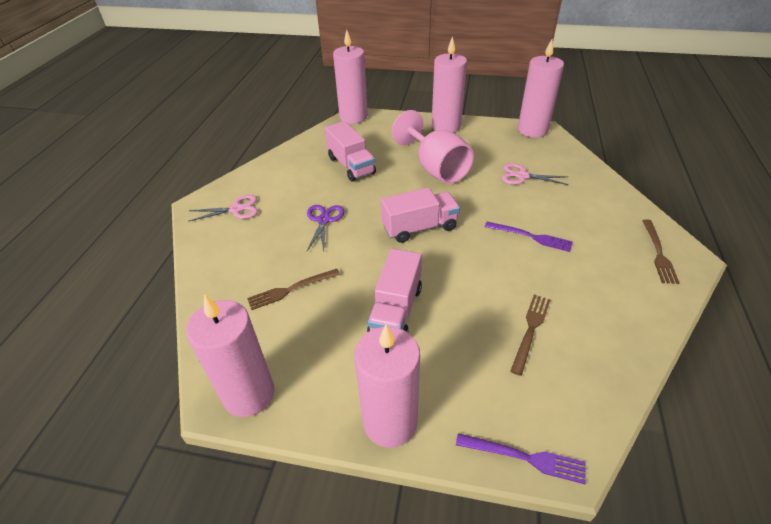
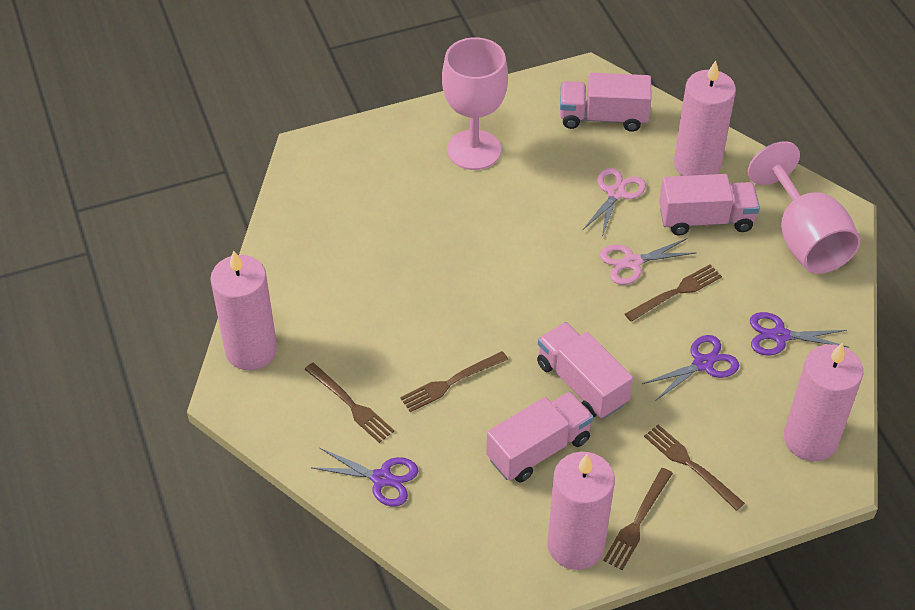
brown fork: 3 -> 5
pink candle: 5 -> 4
pink goblet: 1 -> 2
pink truck: 3 -> 4
purple fork: 2 -> 0
purple scissors: 1 -> 3

